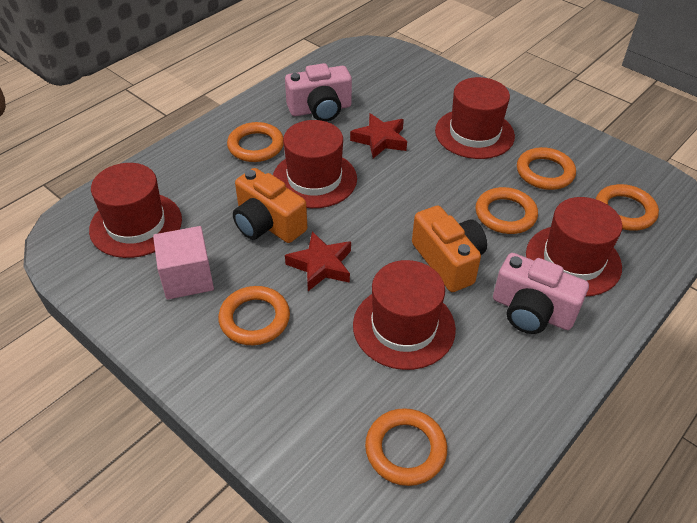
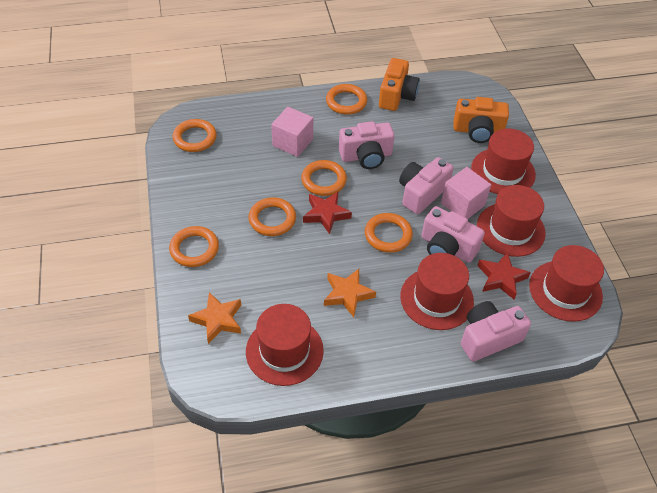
orange star: 0 -> 2
pink camera: 2 -> 4
pink cube: 1 -> 2

